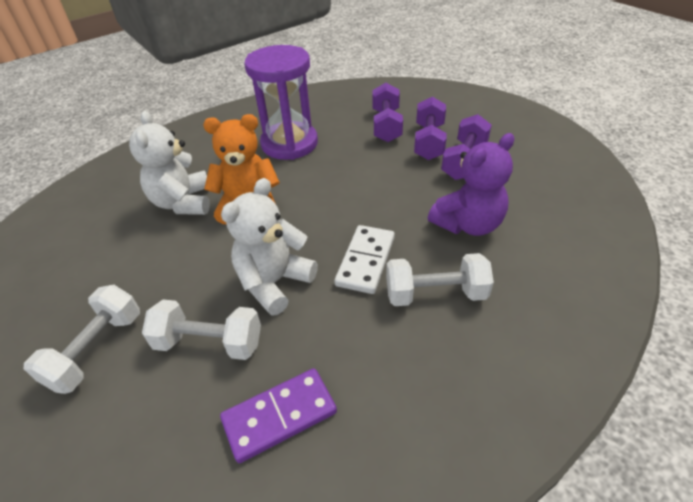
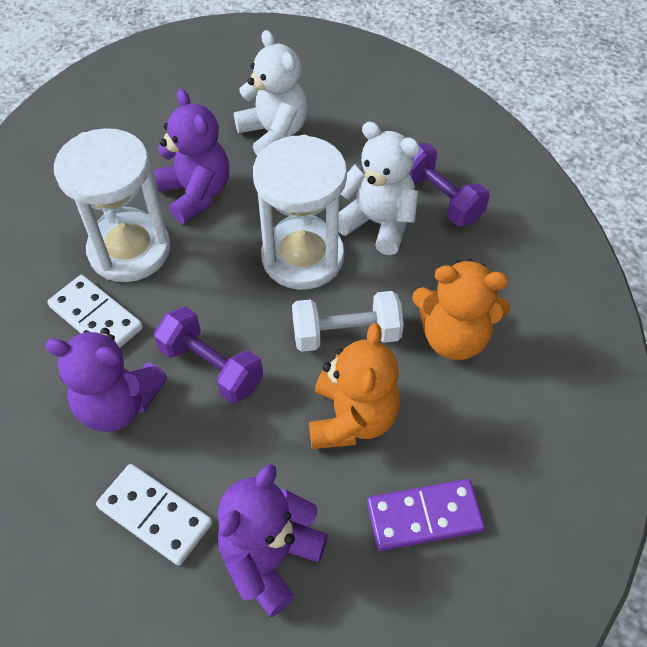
orange teddy bear: 1 -> 2
purple dumbbell: 3 -> 2
purple hourglass: 1 -> 0
purple teddy bear: 1 -> 3
white domino: 1 -> 2
white dumbbell: 3 -> 1
white hourglass: 0 -> 2

